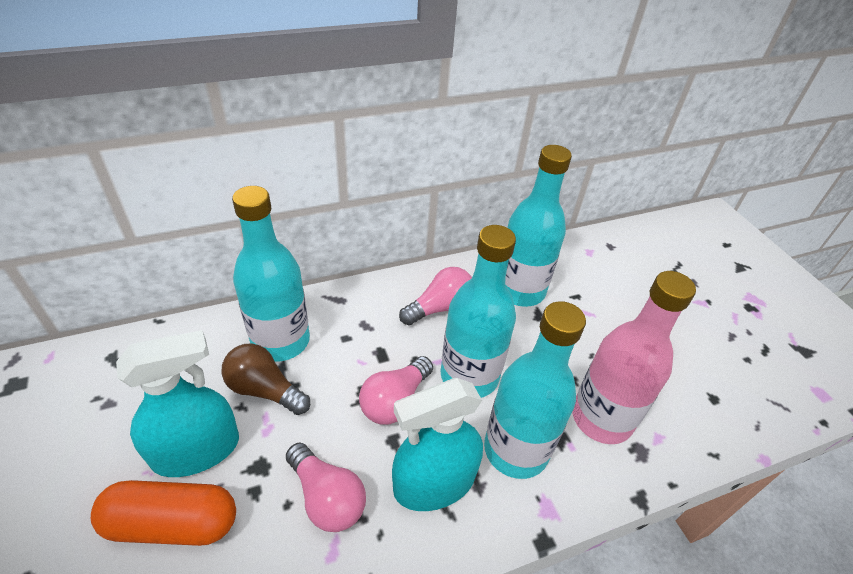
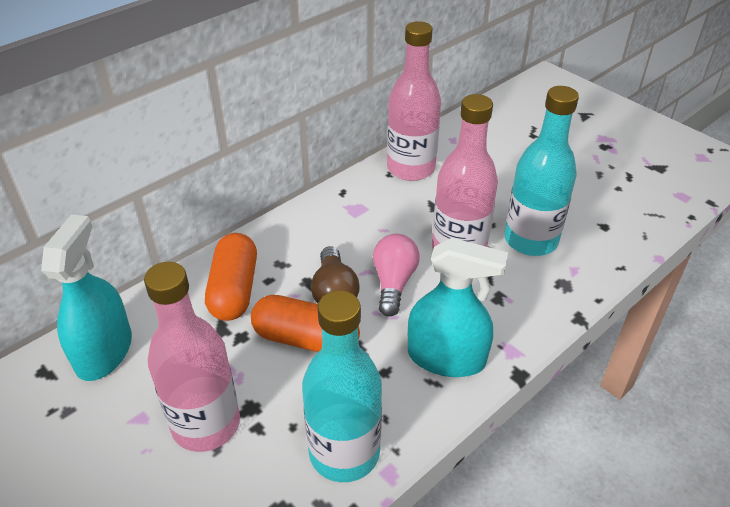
orange capsule: 1 -> 2
pink bottle: 1 -> 3
pink light bulb: 3 -> 1
turquoise bottle: 4 -> 2

